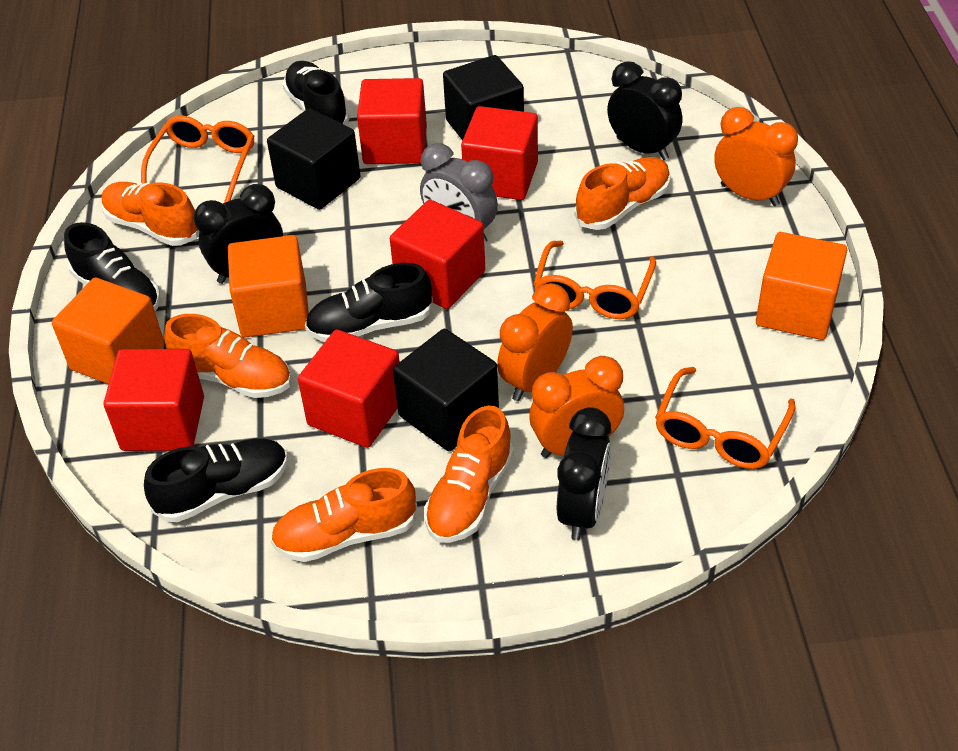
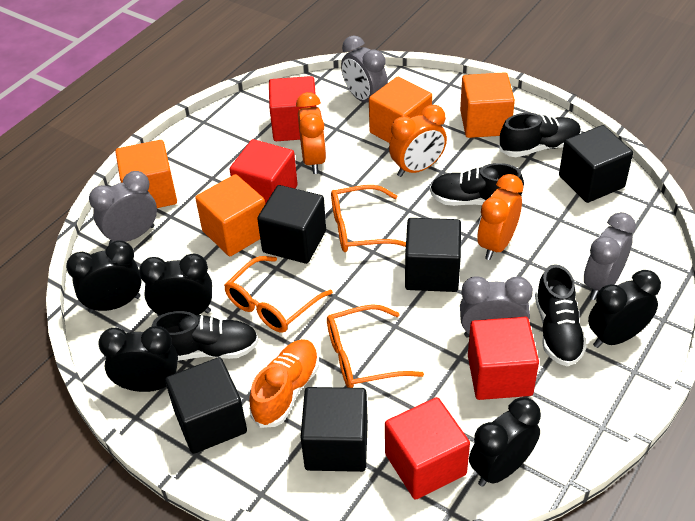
black clock: 3 -> 5
black cube: 3 -> 5
grey clock: 1 -> 4
orange cube: 3 -> 4
orange shoe: 5 -> 1
red cube: 5 -> 4

